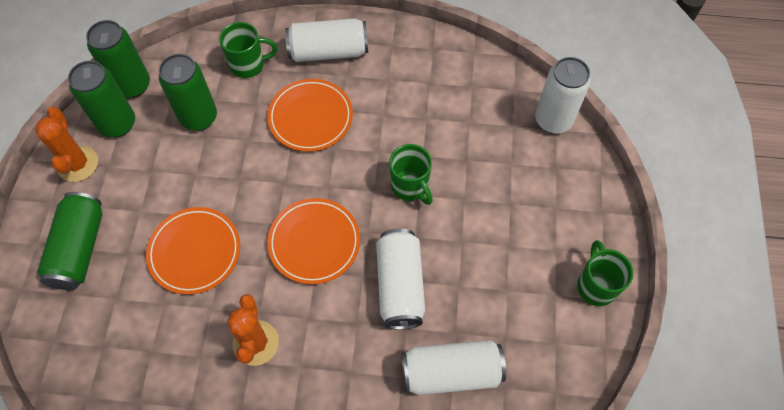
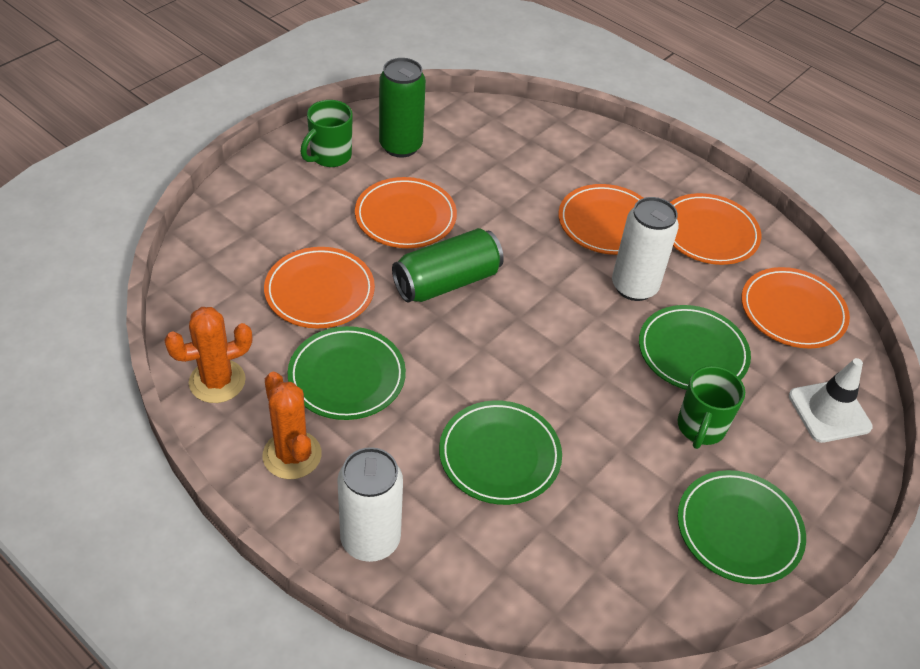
green can: 4 -> 2
green mug: 3 -> 2
green plate: 0 -> 4
orange plate: 3 -> 5
white can: 4 -> 2
white traffic cone: 0 -> 1

